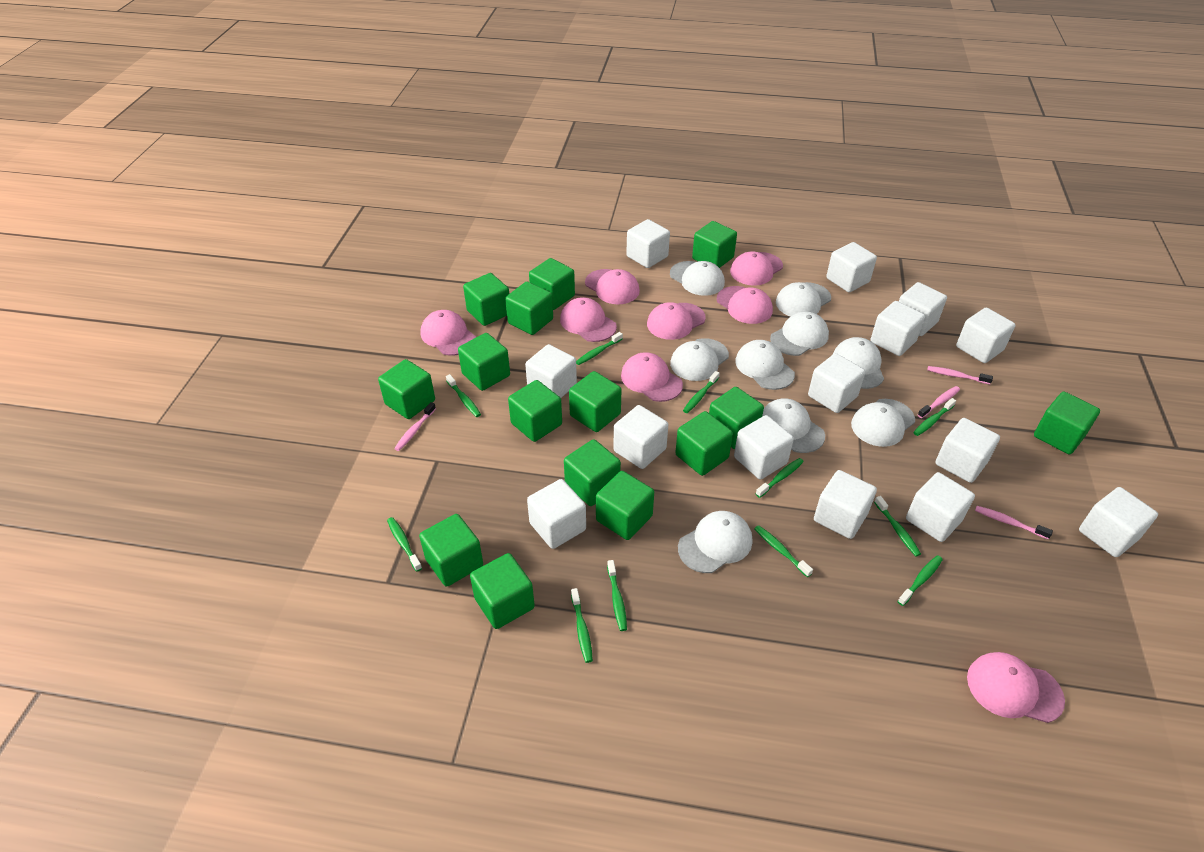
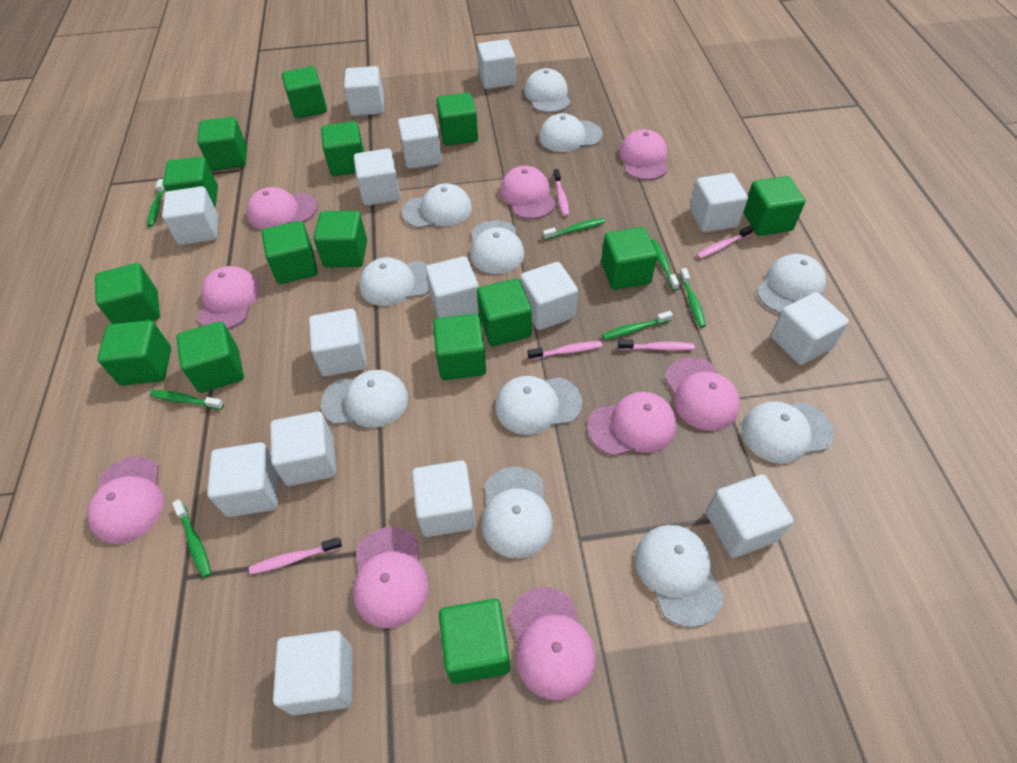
green toothbrush: 11 -> 7
pink cap: 8 -> 9
pink toothbrush: 4 -> 5
white cap: 9 -> 11
white cube: 14 -> 15

